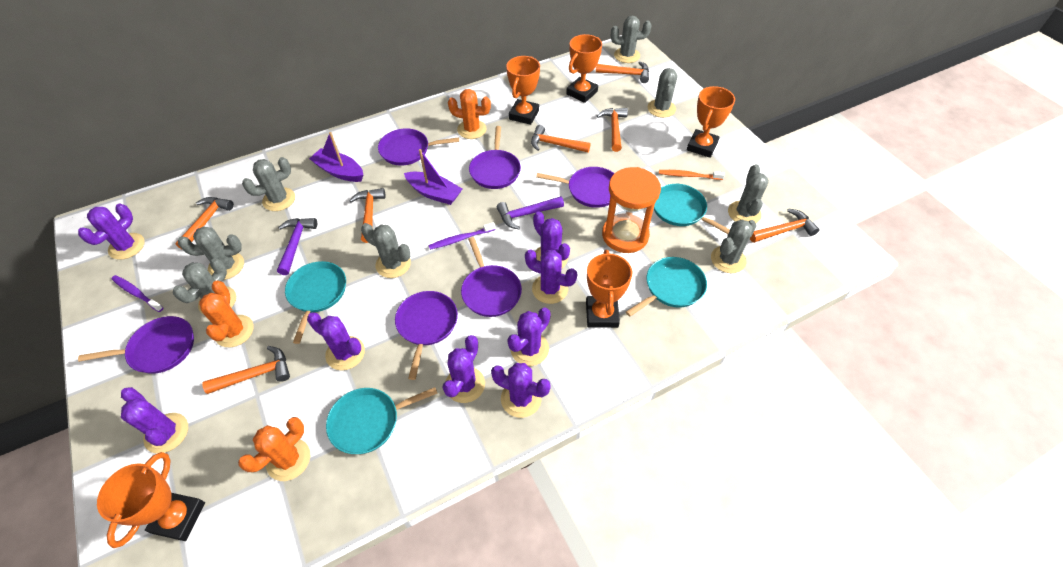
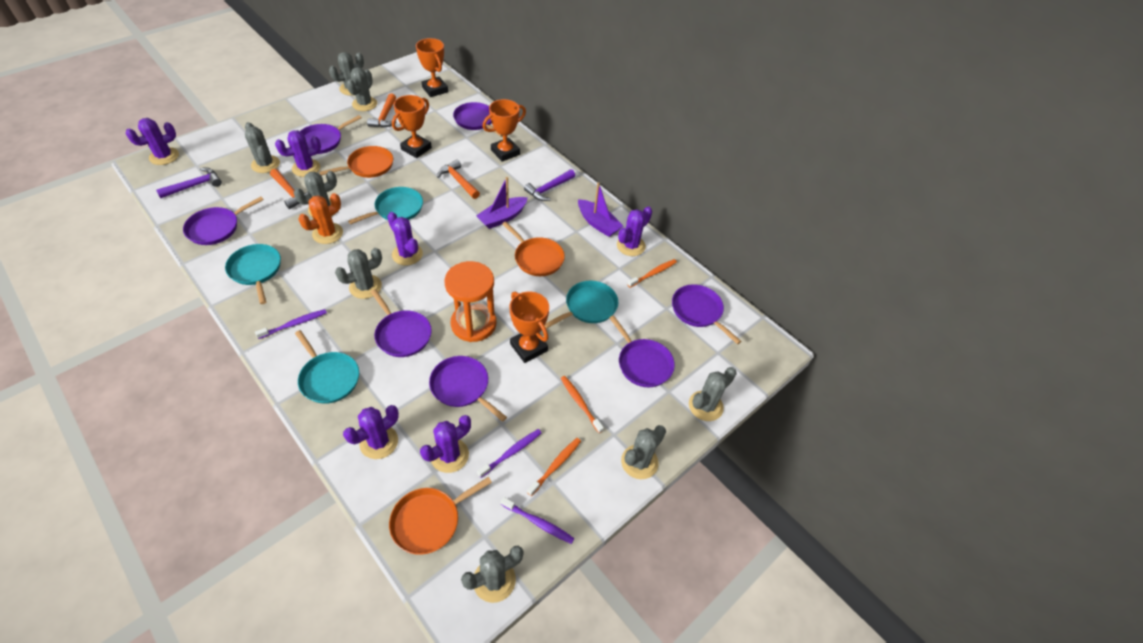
orange cactus: 3 -> 1
orange hammer: 7 -> 3
orange pan: 0 -> 3
orange toothbrush: 1 -> 3
orange trophy: 5 -> 4
purple cactus: 8 -> 6
purple pan: 6 -> 7
purple toothbrush: 2 -> 3

